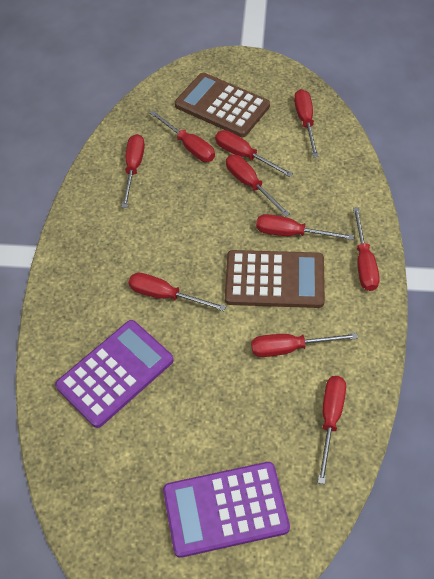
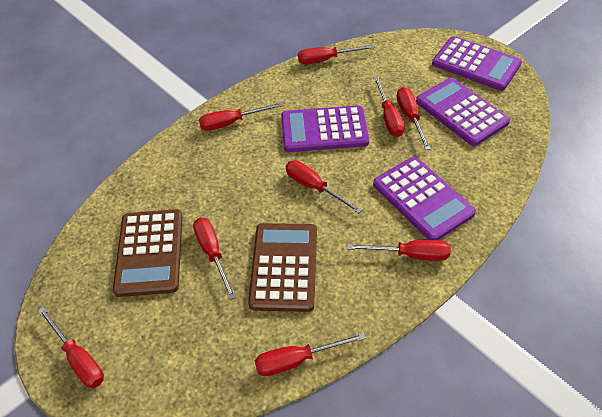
purple calculator: 2 -> 4
red screwdriver: 10 -> 9

